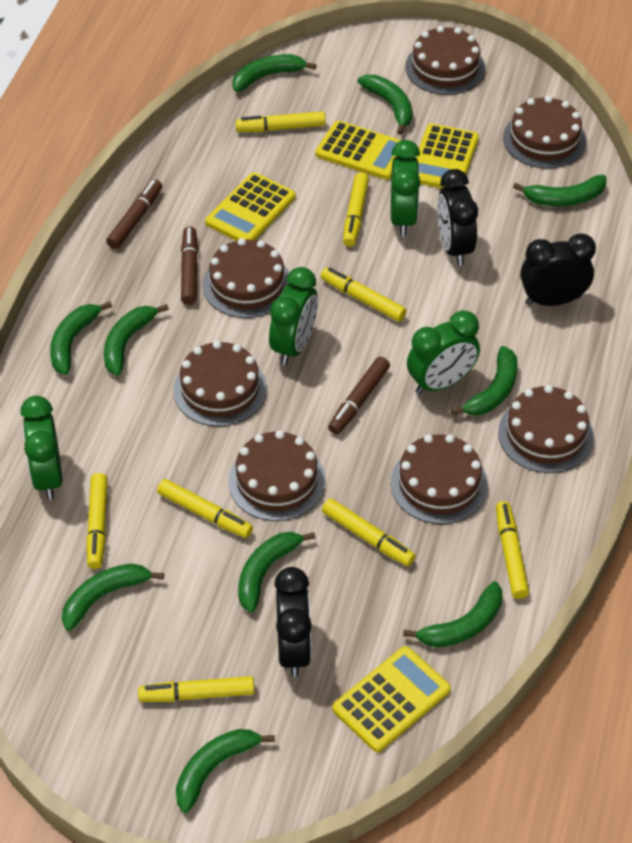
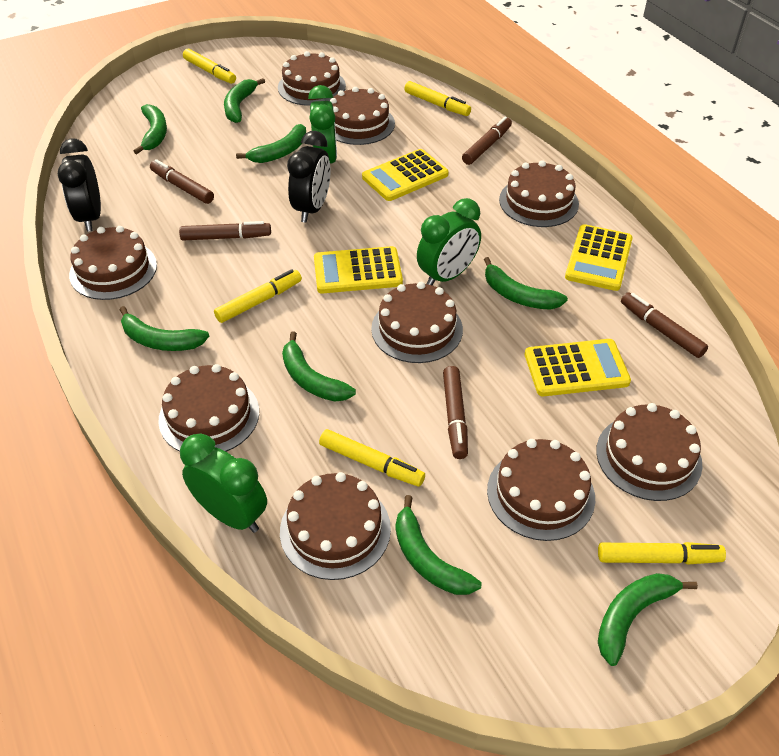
black clock: 3 -> 2
brown cake: 7 -> 9
brown marker: 3 -> 5
green banana: 10 -> 8
green clock: 4 -> 3
yellow marker: 8 -> 5

